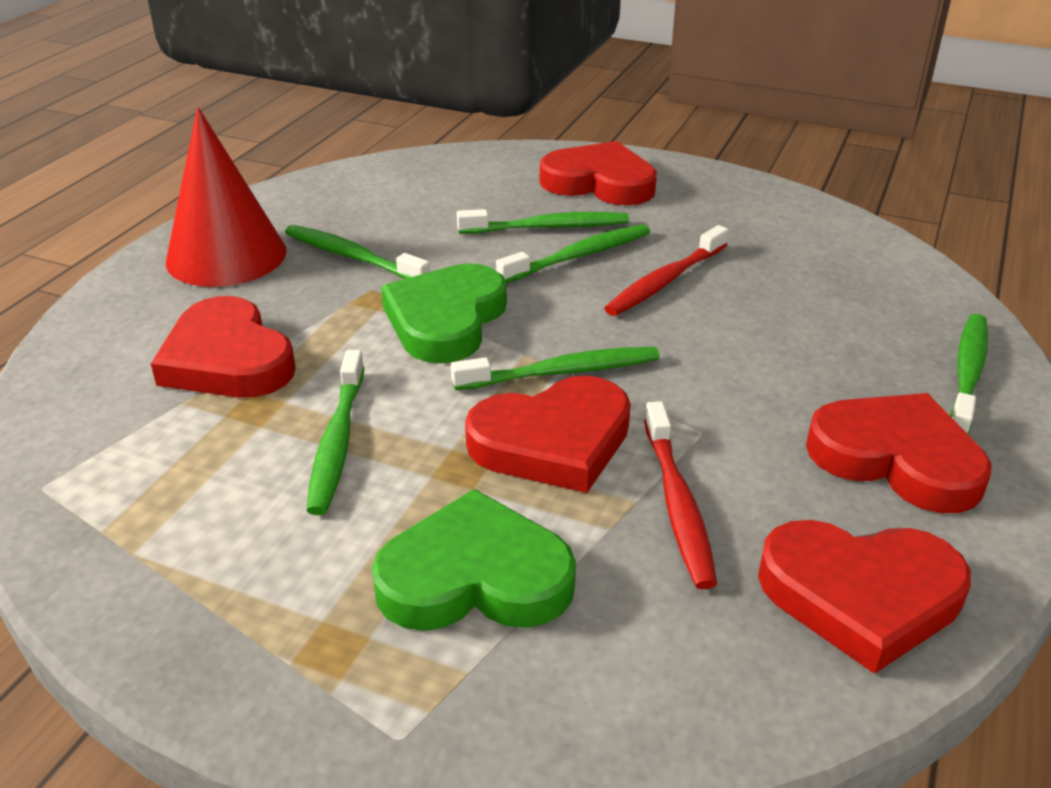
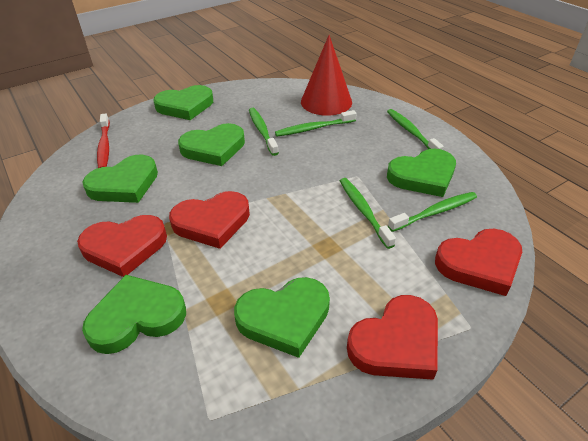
green heart: 2 -> 6
green toothbrush: 6 -> 5
red heart: 5 -> 4
red toothbrush: 2 -> 1

